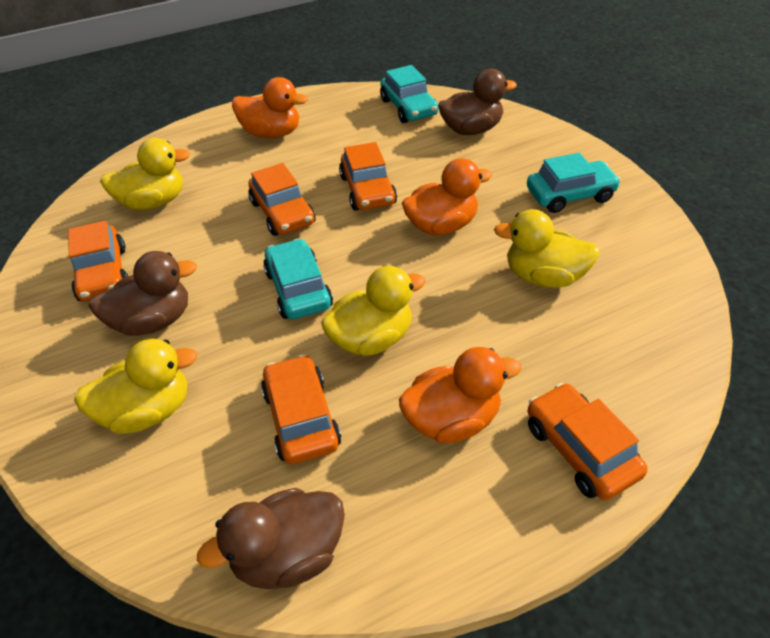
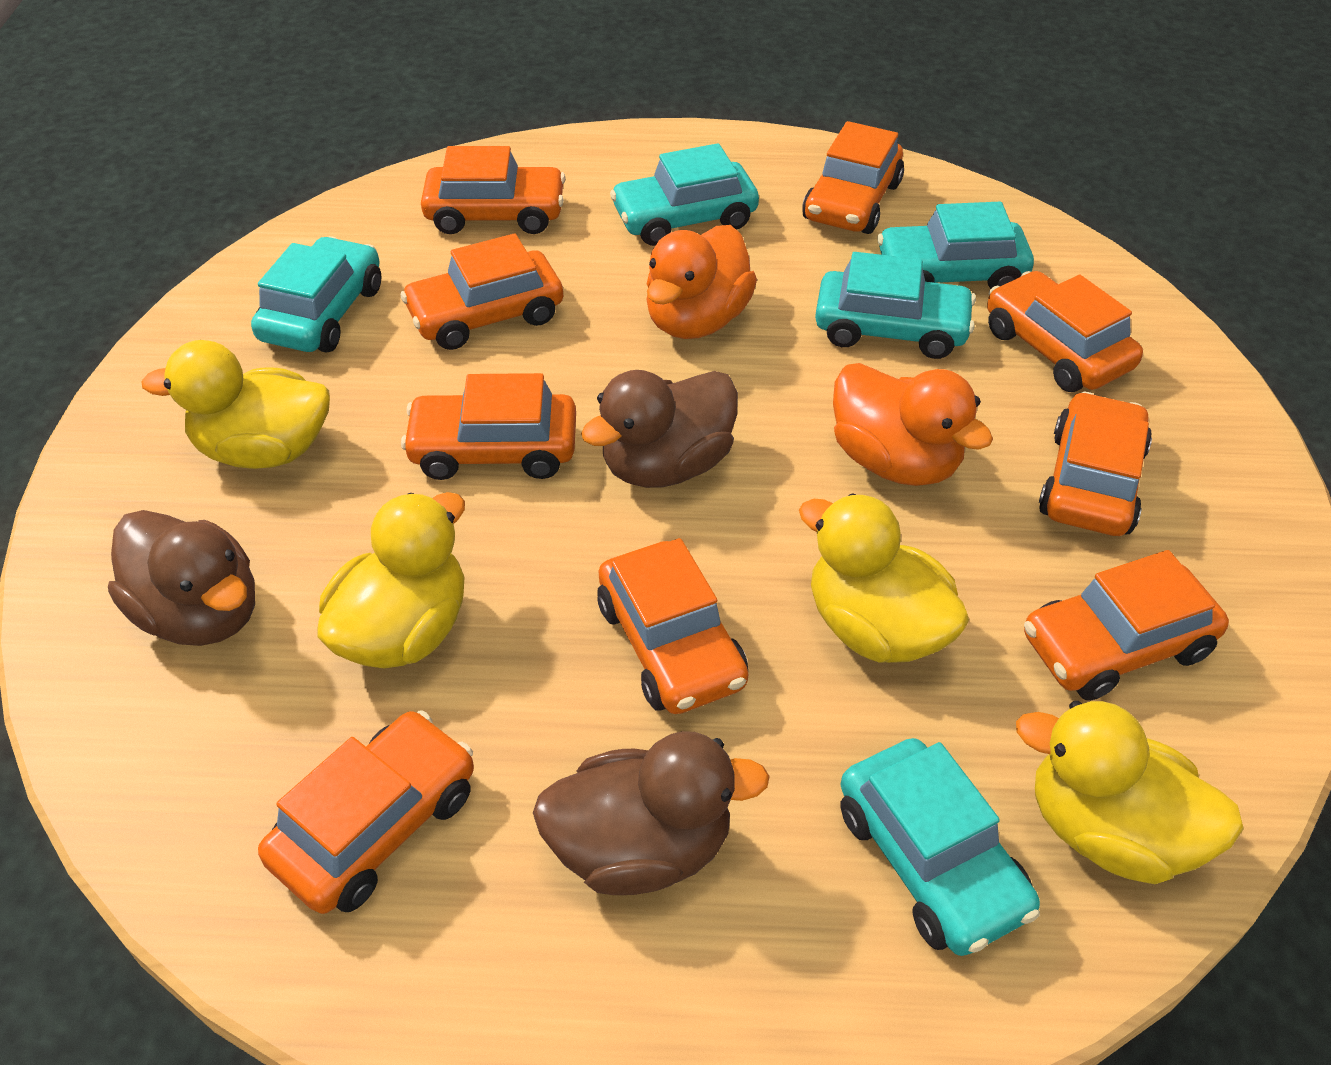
orange car: 5 -> 9
orange duck: 3 -> 2
turquoise car: 3 -> 5

